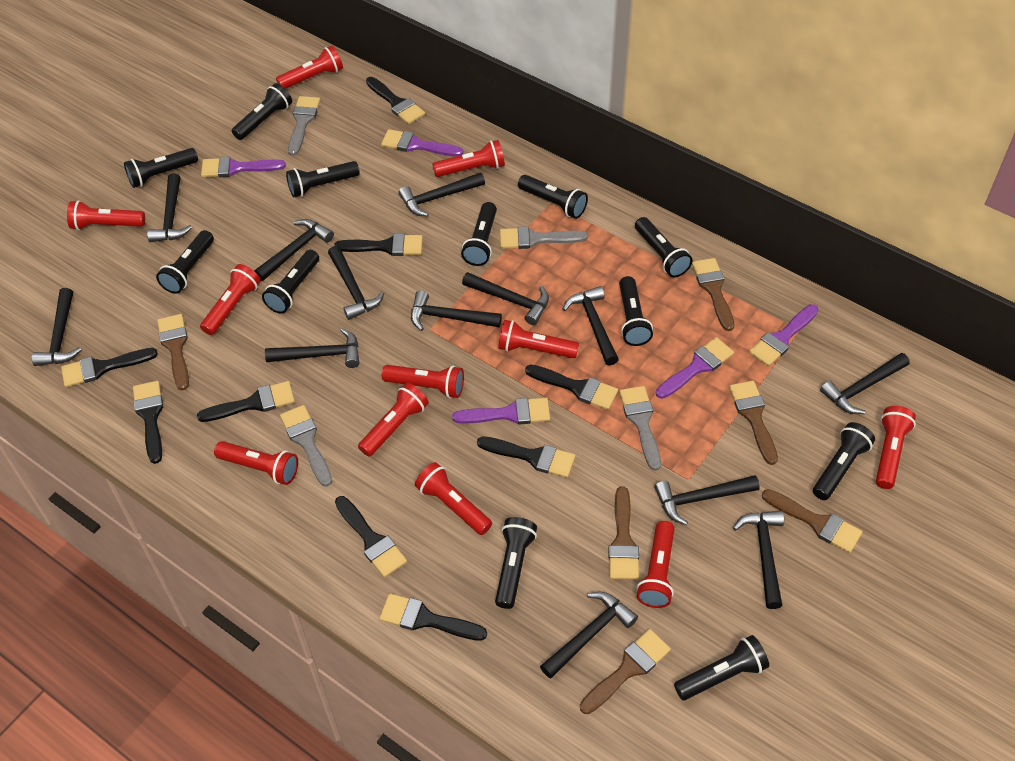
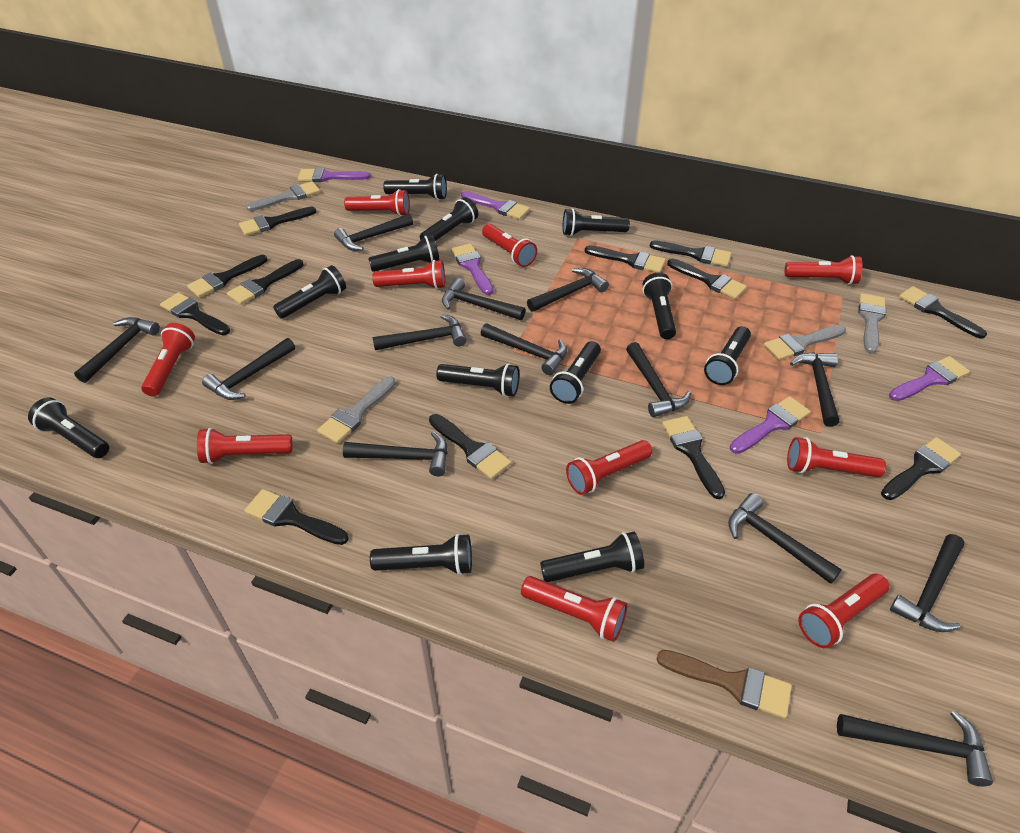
black brush: 9 -> 12
brown brush: 6 -> 1
red flashlight: 11 -> 10

